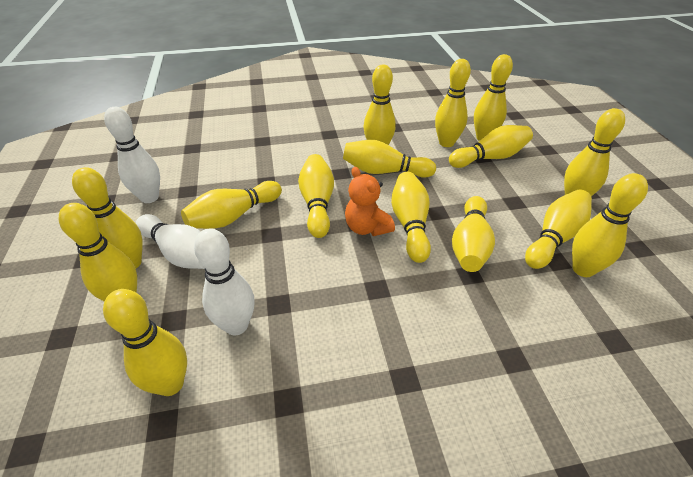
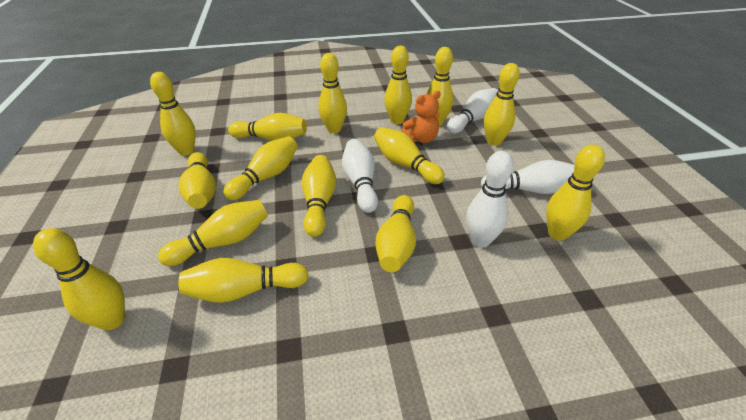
white bowling pin: 3 -> 4

